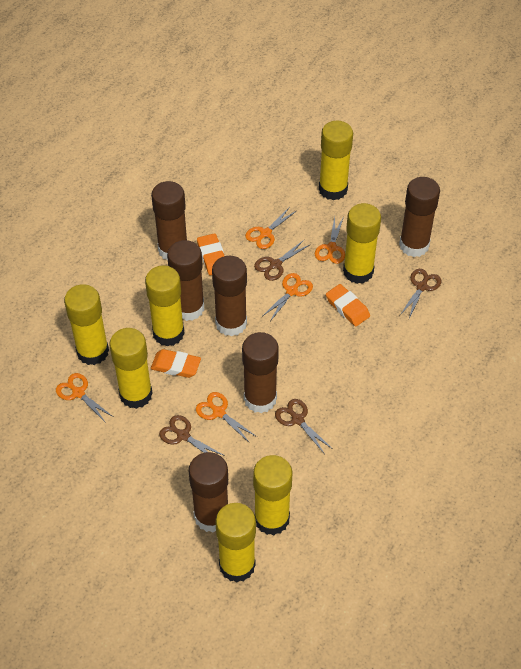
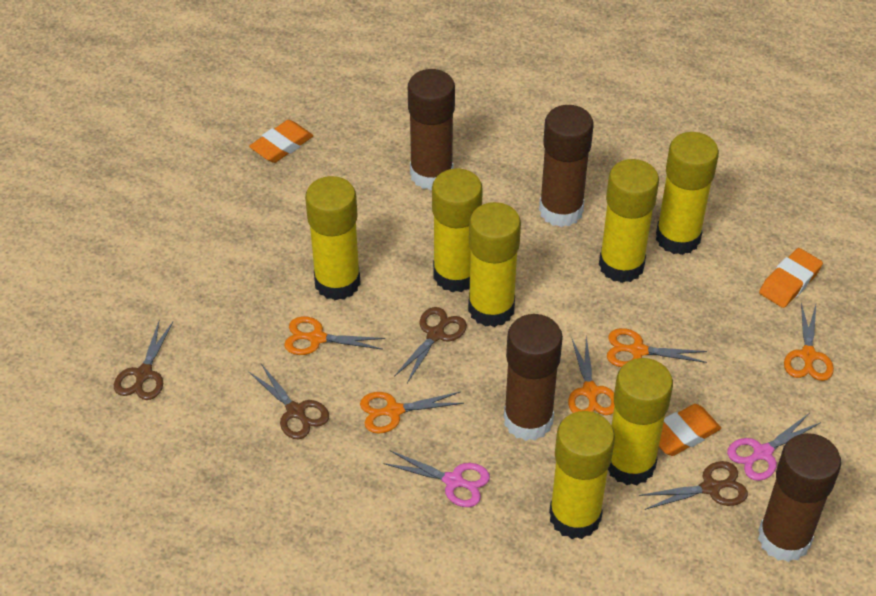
brown glue stick: 6 -> 4
pink scissors: 0 -> 2

